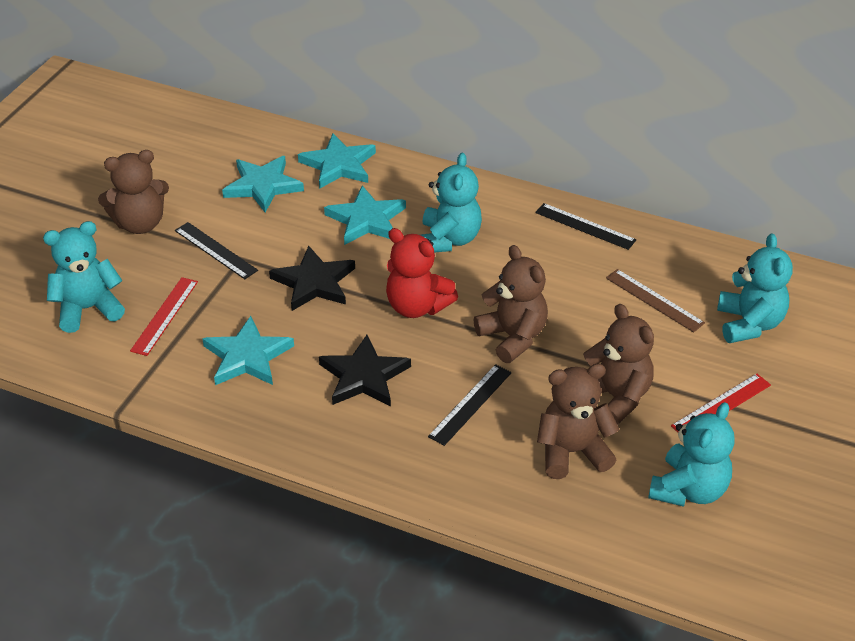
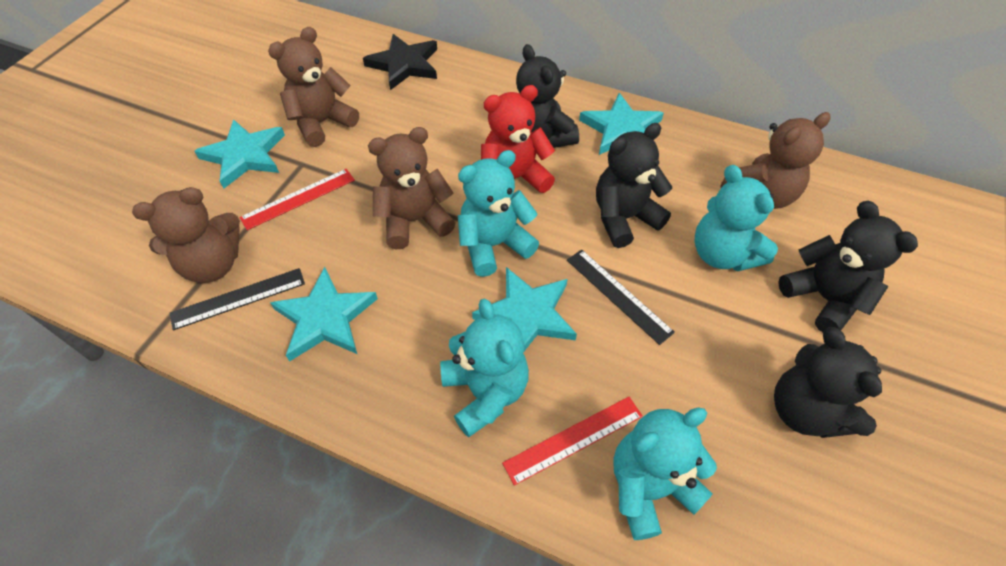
black ruler: 3 -> 2
black star: 2 -> 1
black teddy bear: 0 -> 4
brown ruler: 1 -> 0

